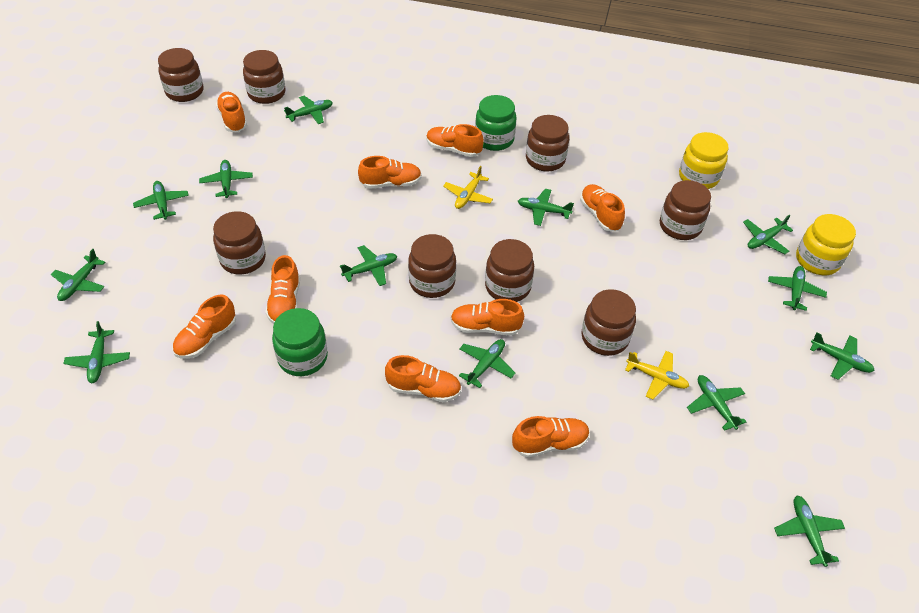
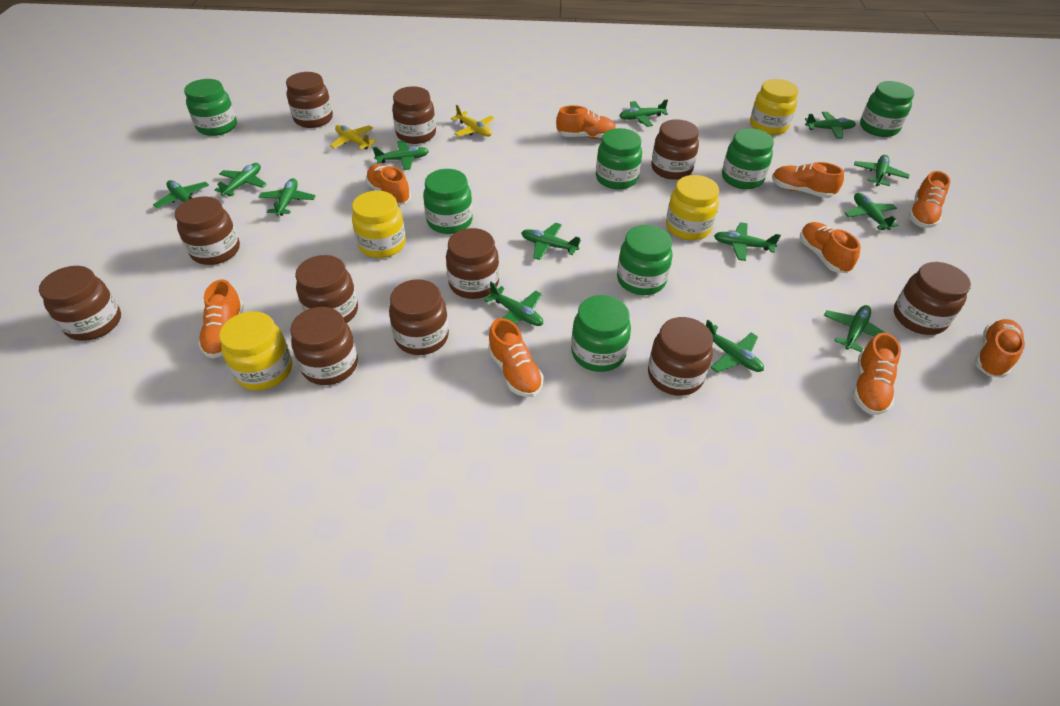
brown jar: 8 -> 11
green jar: 2 -> 7
yellow jar: 2 -> 4

